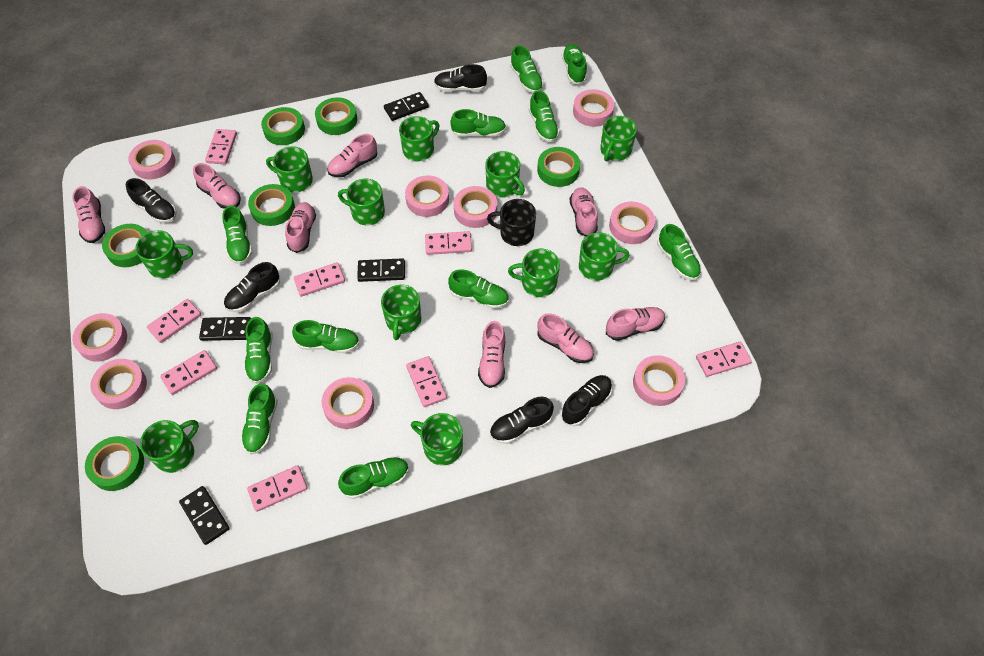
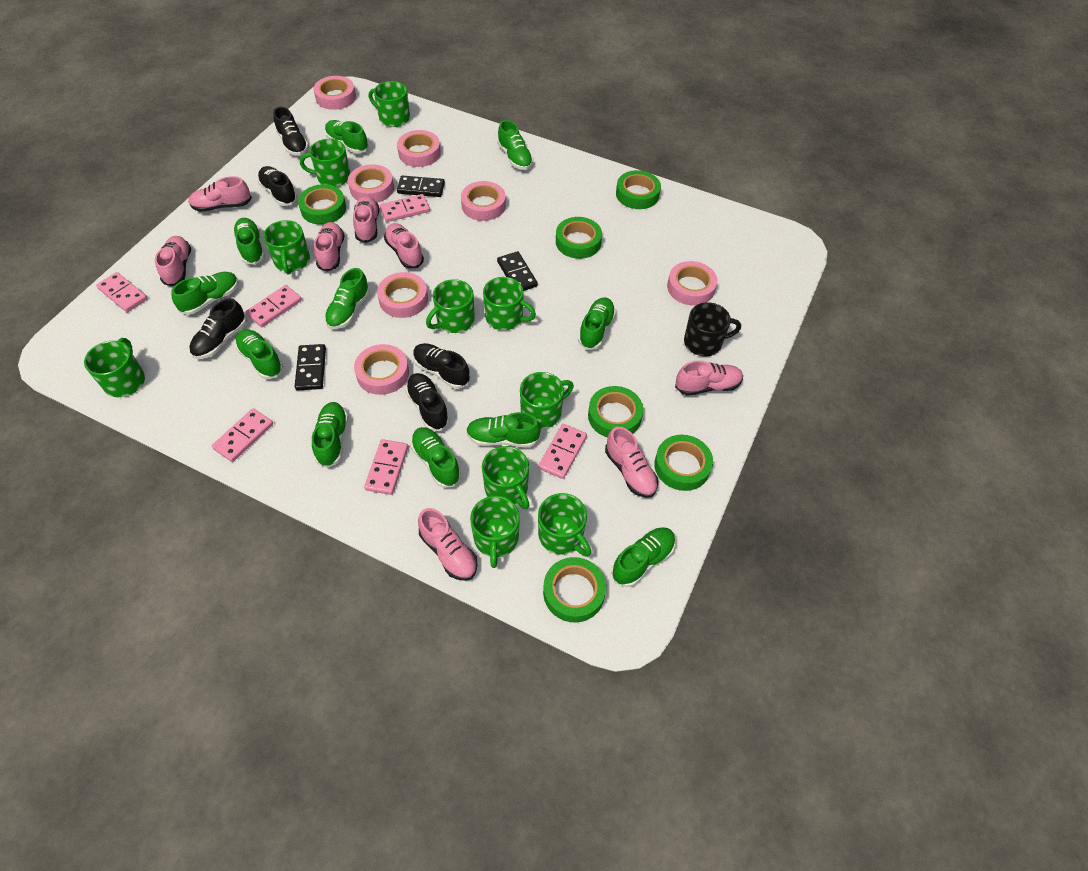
black domino: 4 -> 3
green mug: 11 -> 10
pink domino: 8 -> 6
pink tape: 9 -> 7

